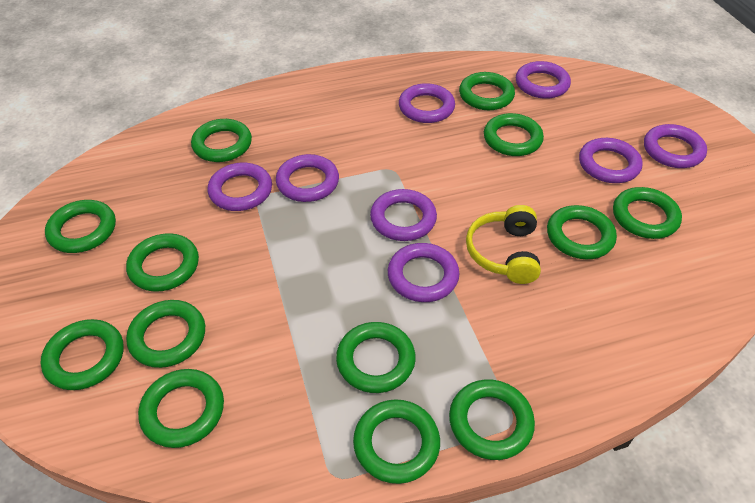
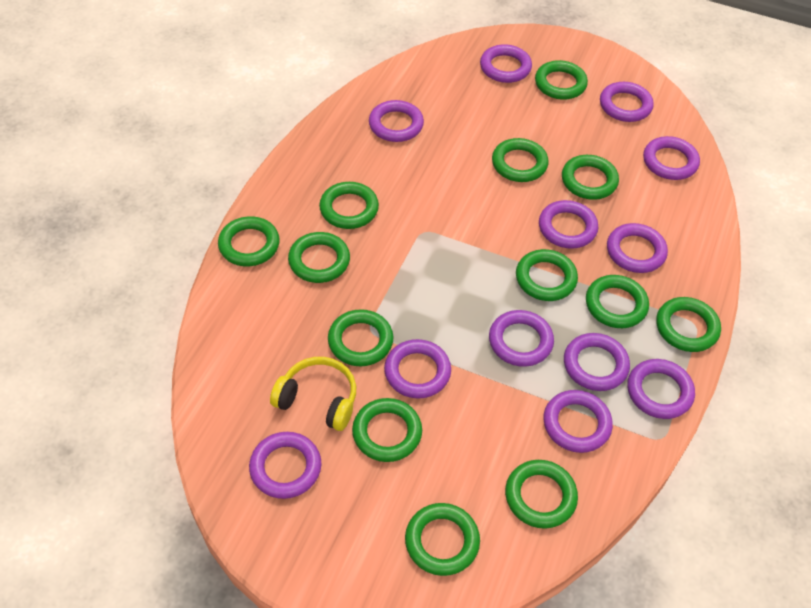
purple ring: 8 -> 12

